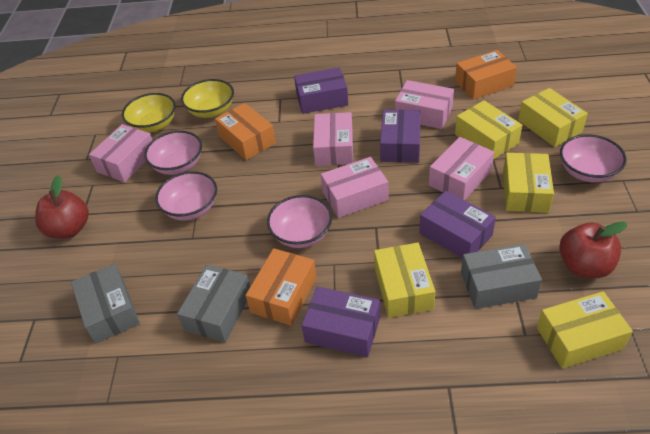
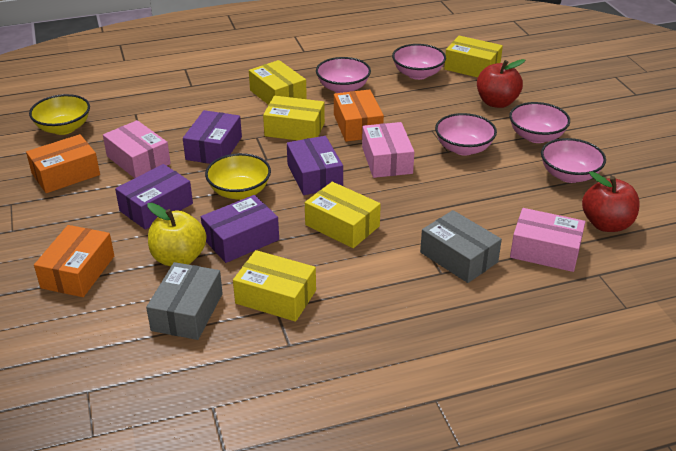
grey box: 3 -> 2
pink bowl: 4 -> 5
pink box: 5 -> 3
yellow apple: 0 -> 1

